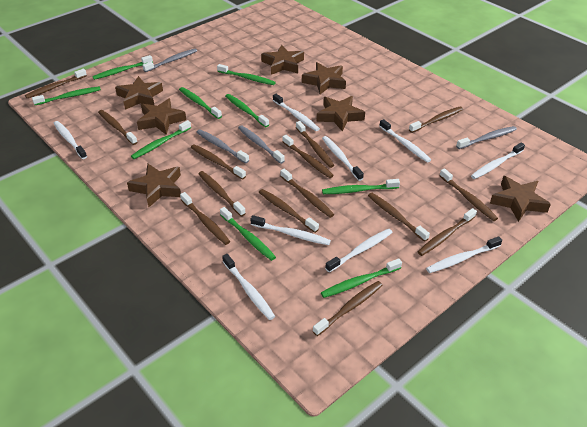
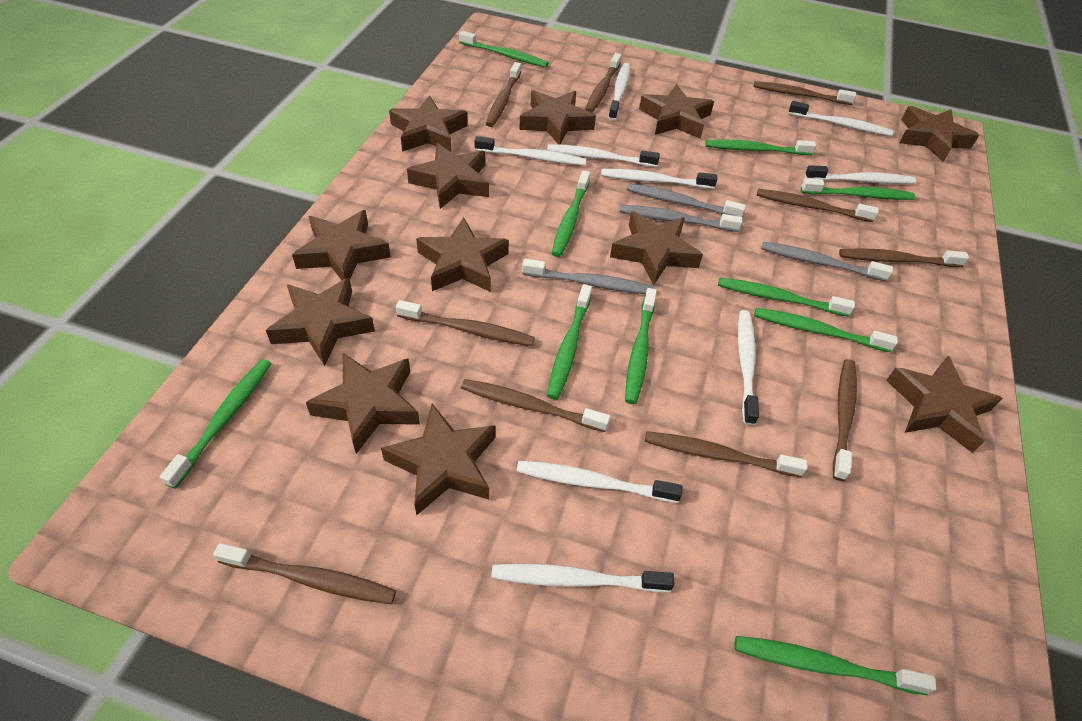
brown star: 7 -> 12
brown toothbrush: 14 -> 10
green toothbrush: 9 -> 10

